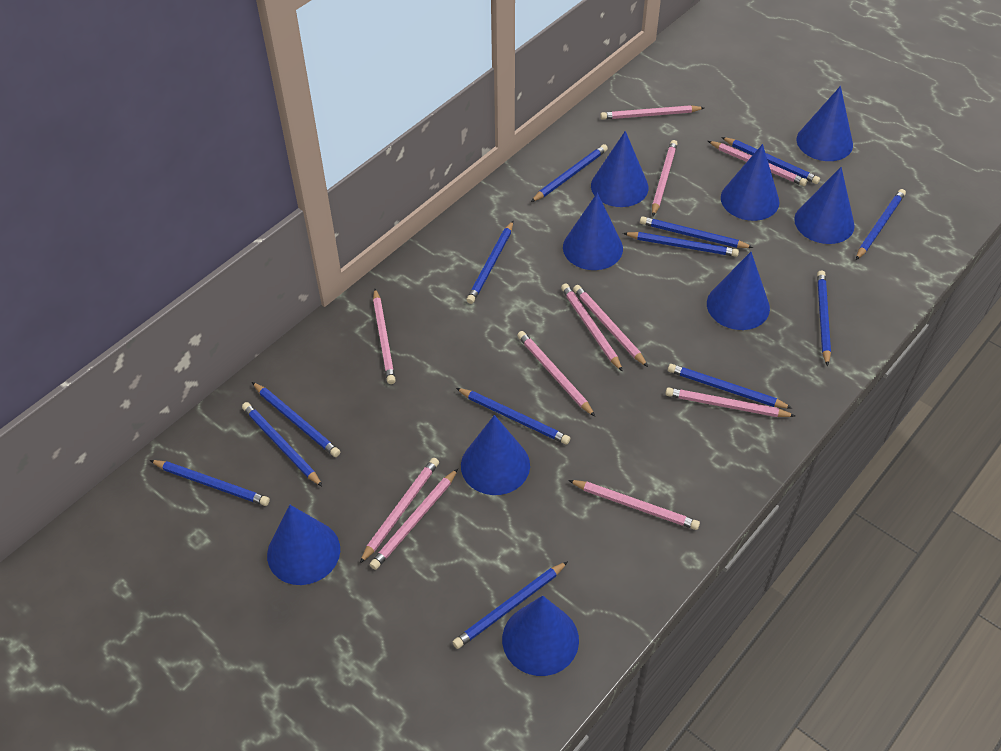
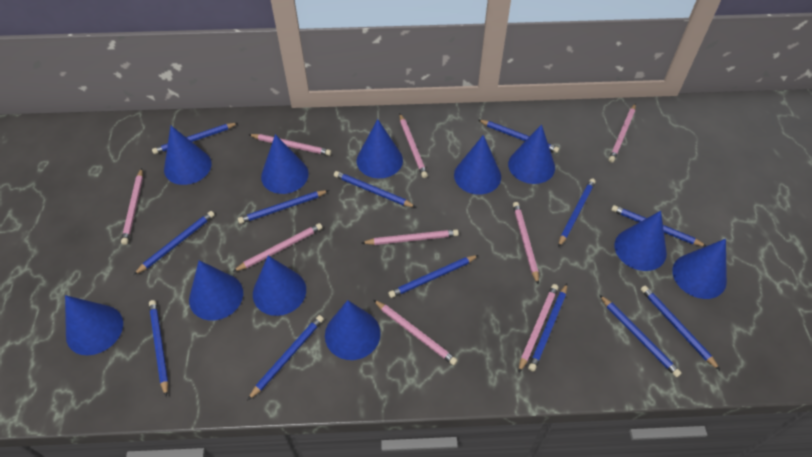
blue cone: 9 -> 11
pink pencil: 11 -> 9

